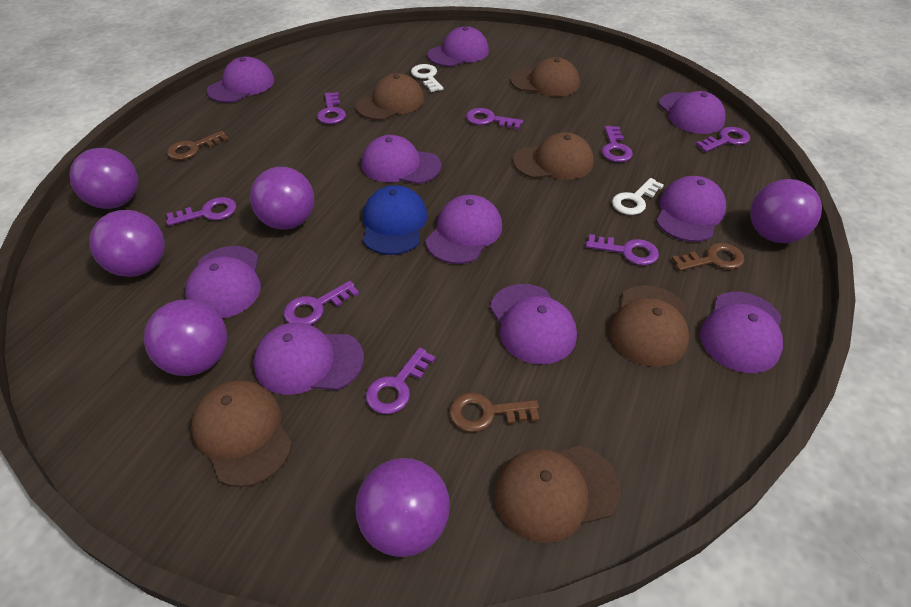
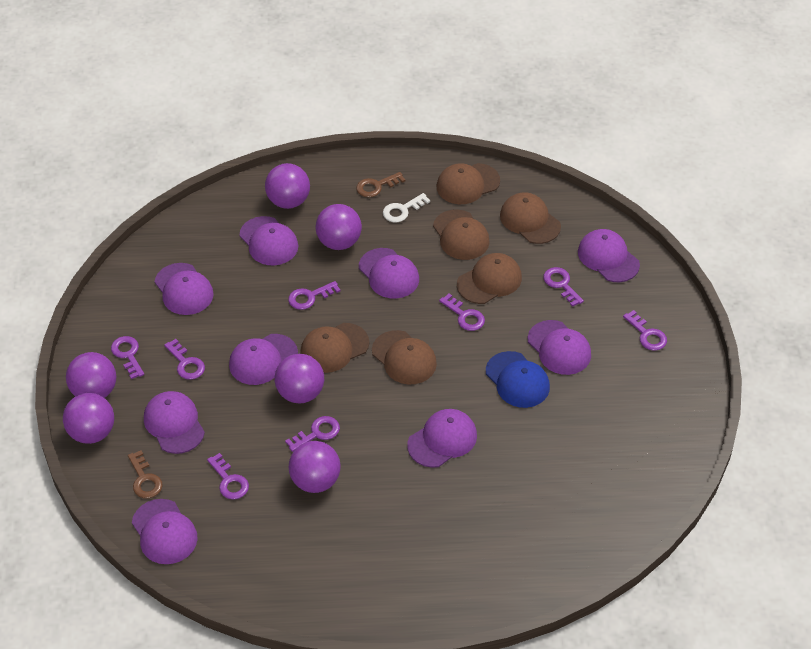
brown key: 3 -> 2
purple cap: 10 -> 9
white key: 2 -> 1

